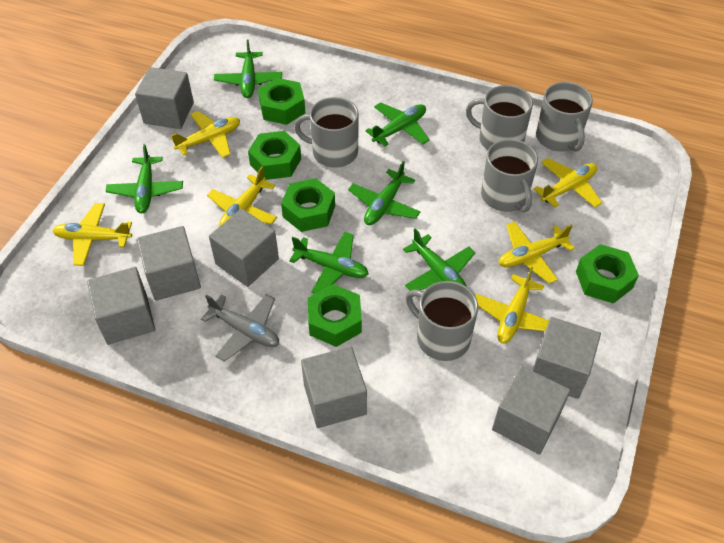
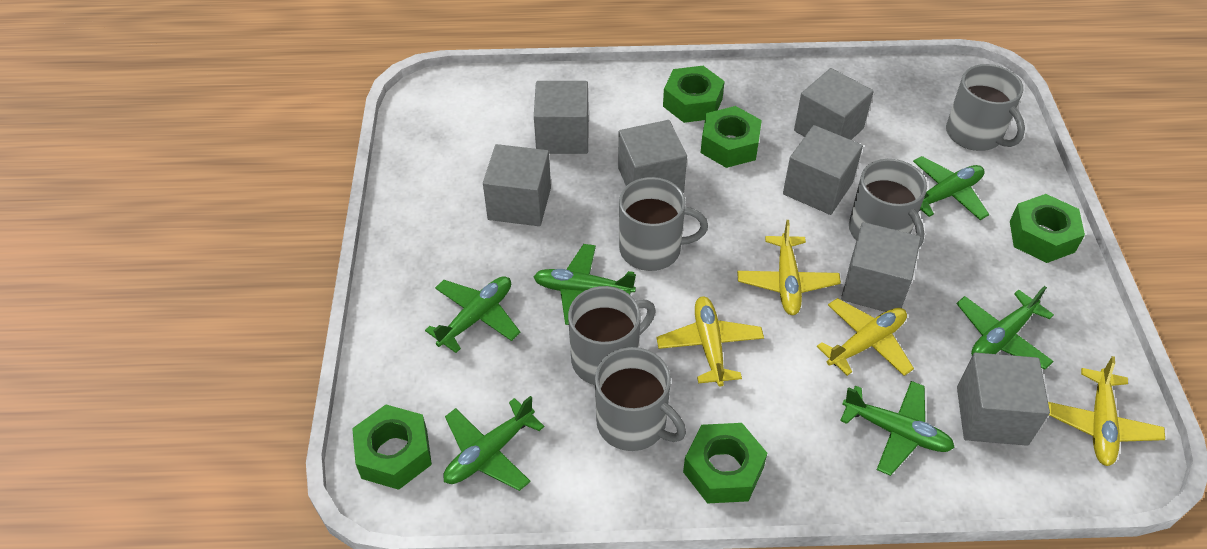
grey plane: 1 -> 0
yellow plane: 6 -> 4

